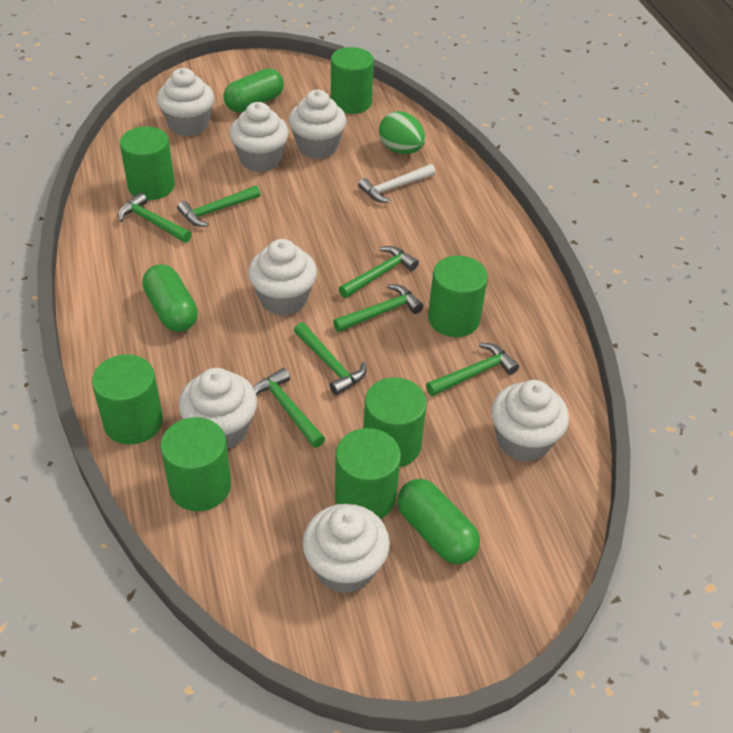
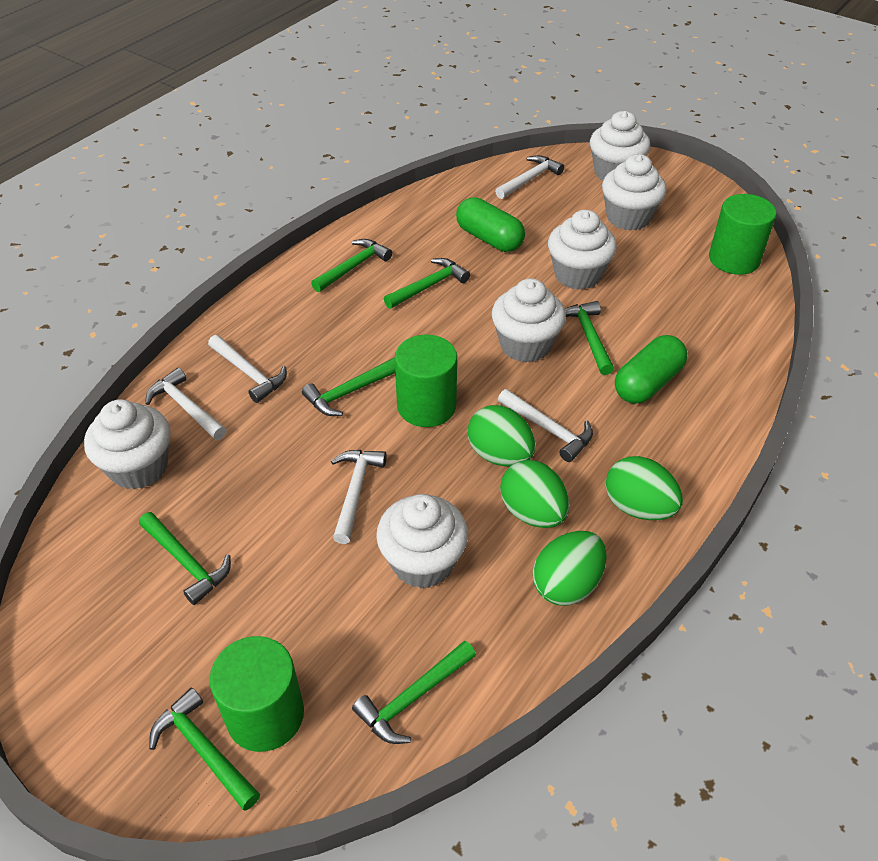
green capsule: 3 -> 2
green cylinder: 7 -> 3
green egg: 1 -> 4
white cupcake: 7 -> 6
white hammer: 1 -> 5

